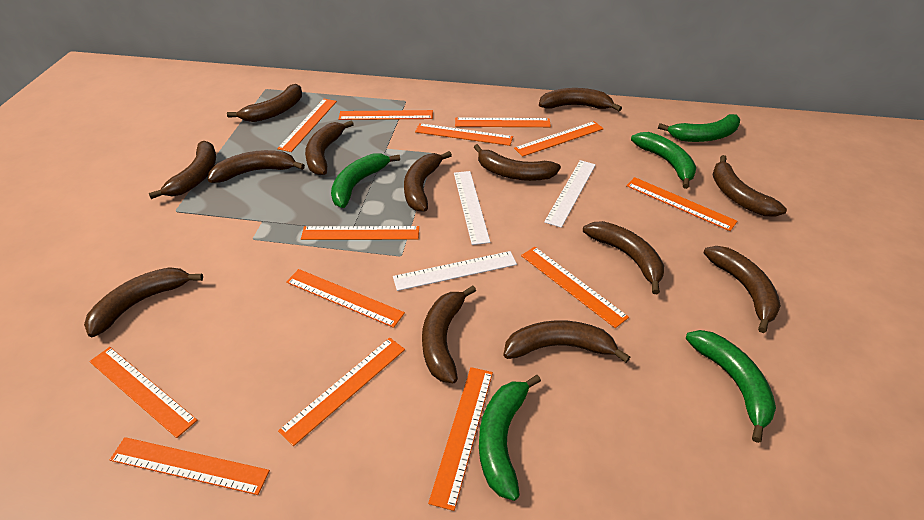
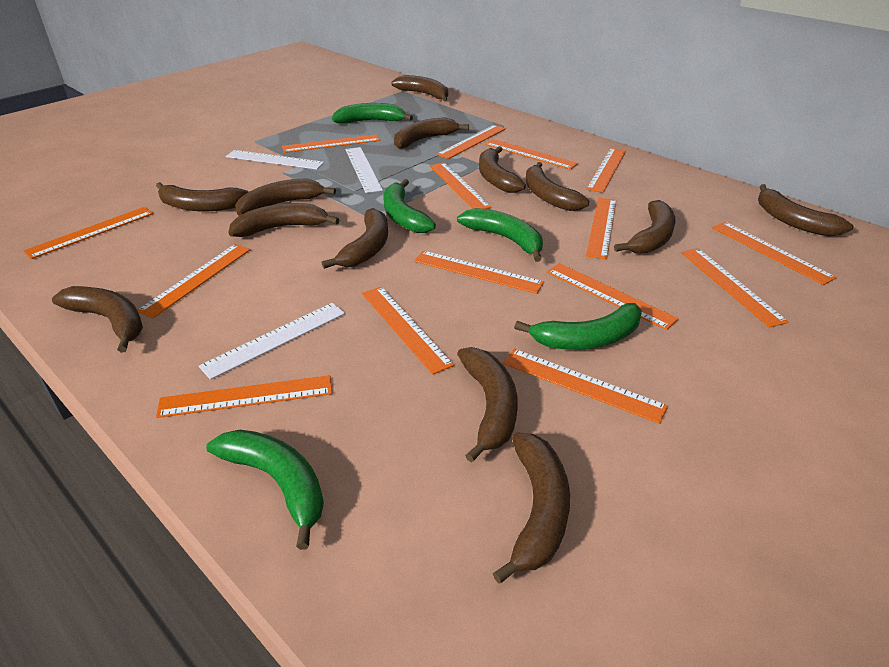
orange ruler: 13 -> 15

